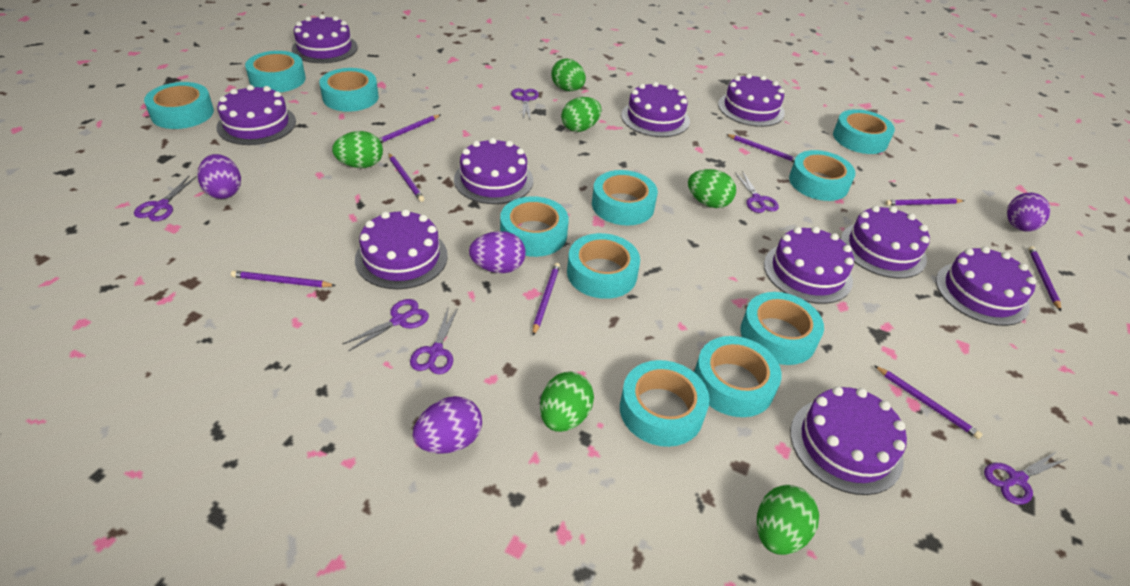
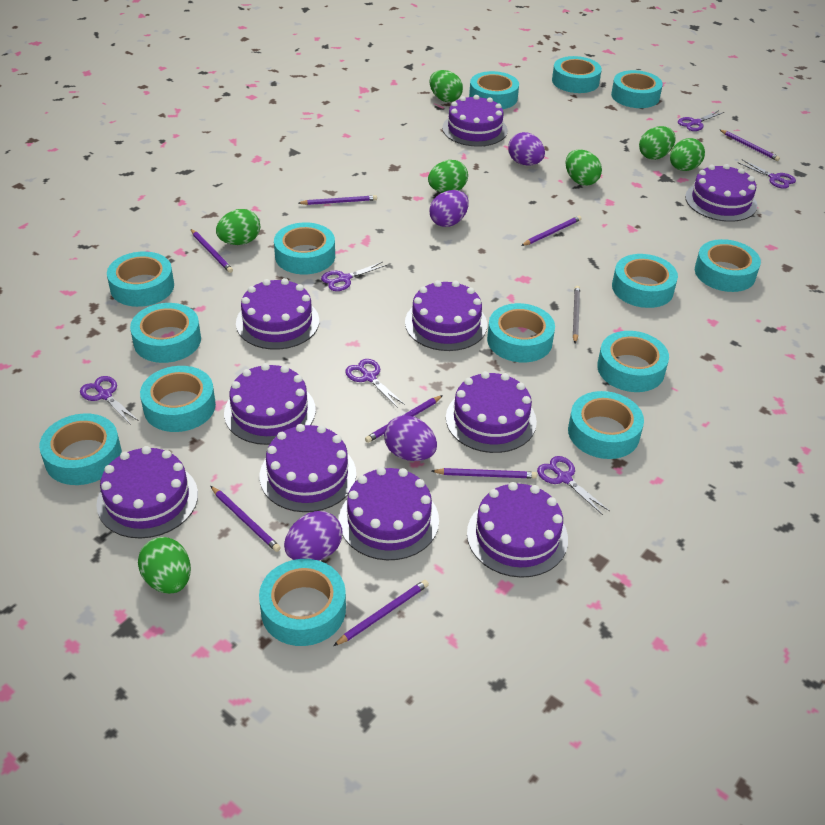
green egg: 6 -> 7
grey pencil: 0 -> 1
turquoise tape: 11 -> 14

